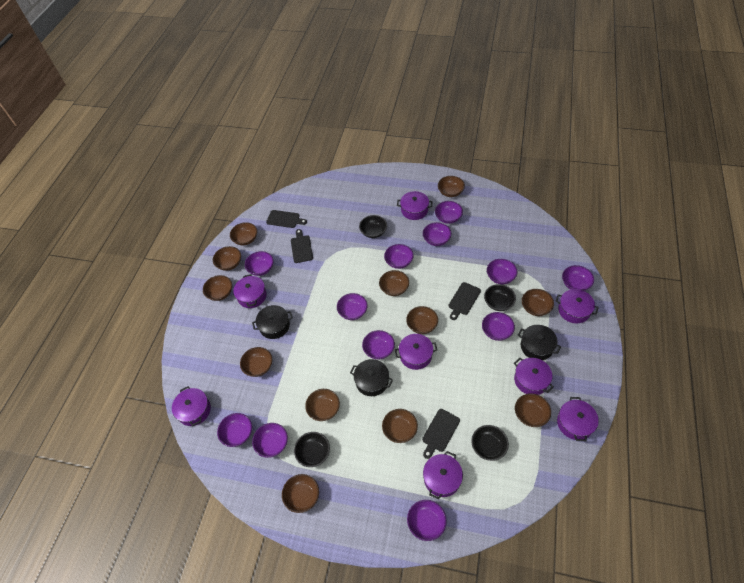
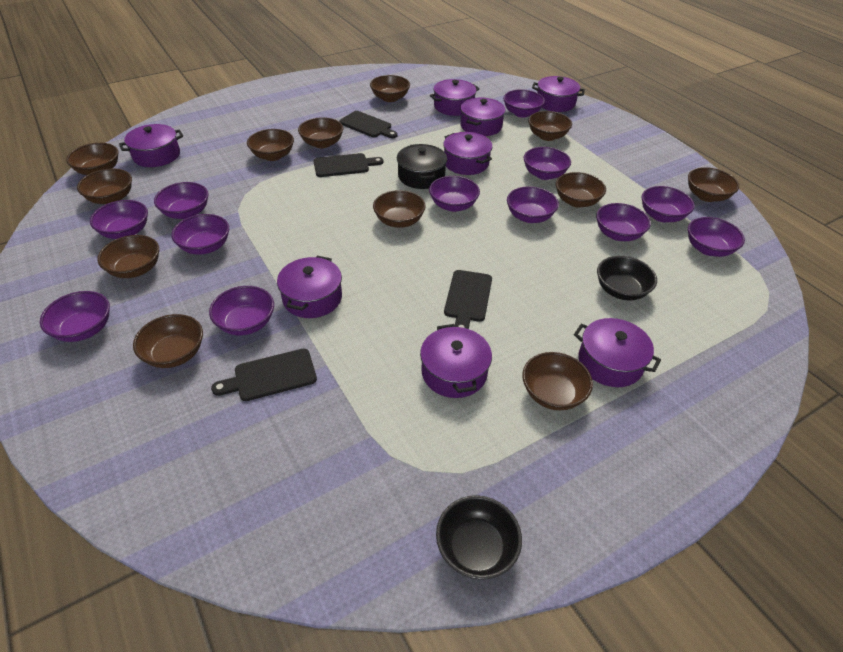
black bowl: 4 -> 2
black pot: 3 -> 1

